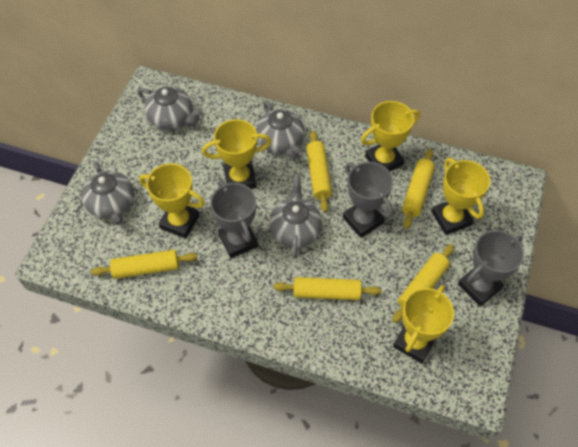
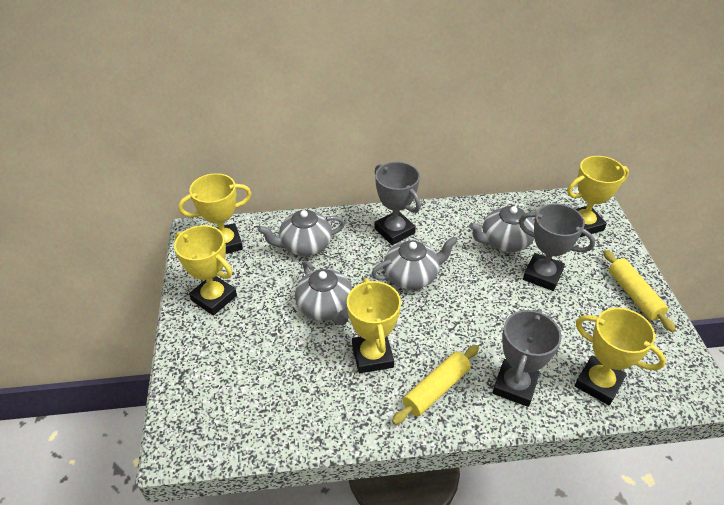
yellow rolling pin: 5 -> 2

